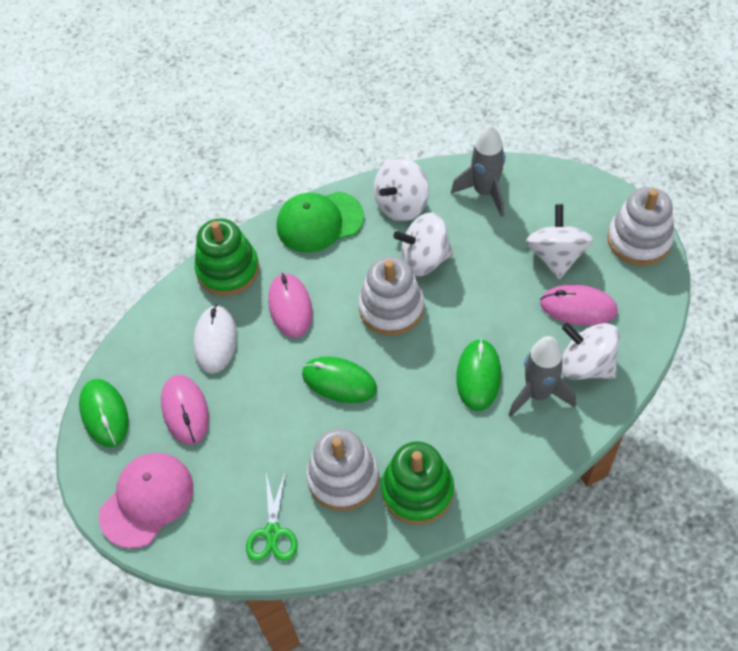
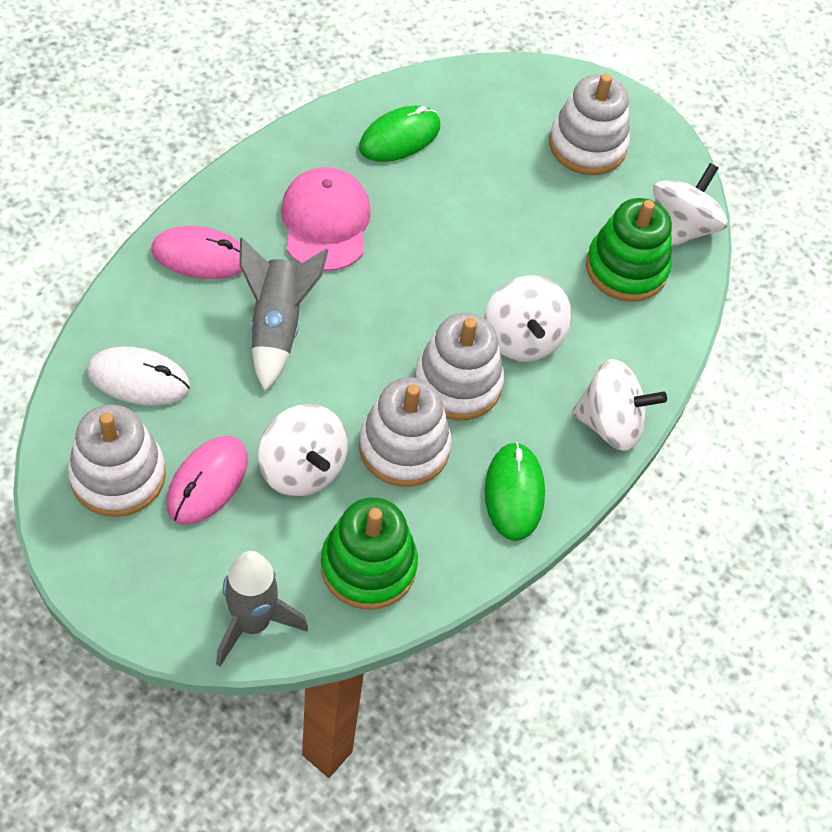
green cap: 1 -> 0
green mouse: 3 -> 2
green scissors: 1 -> 0
pink mouse: 3 -> 2
white stacking toy: 3 -> 4

